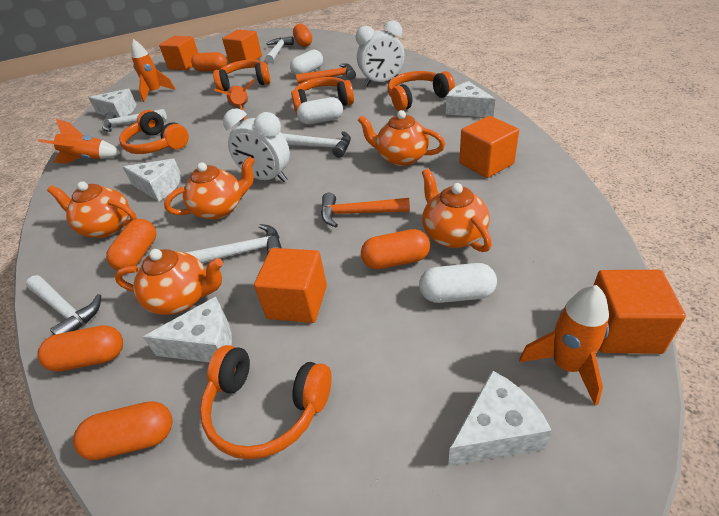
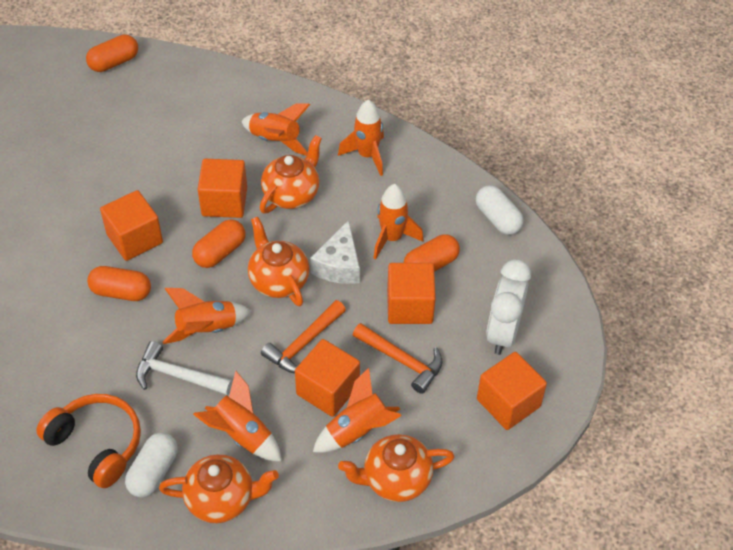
orange capsule: 6 -> 4
orange headphones: 5 -> 1
orange rocket: 4 -> 6
orange teapot: 5 -> 4
white capsule: 3 -> 2
white cheese: 5 -> 1
white clock: 2 -> 1
white hammer: 5 -> 1

